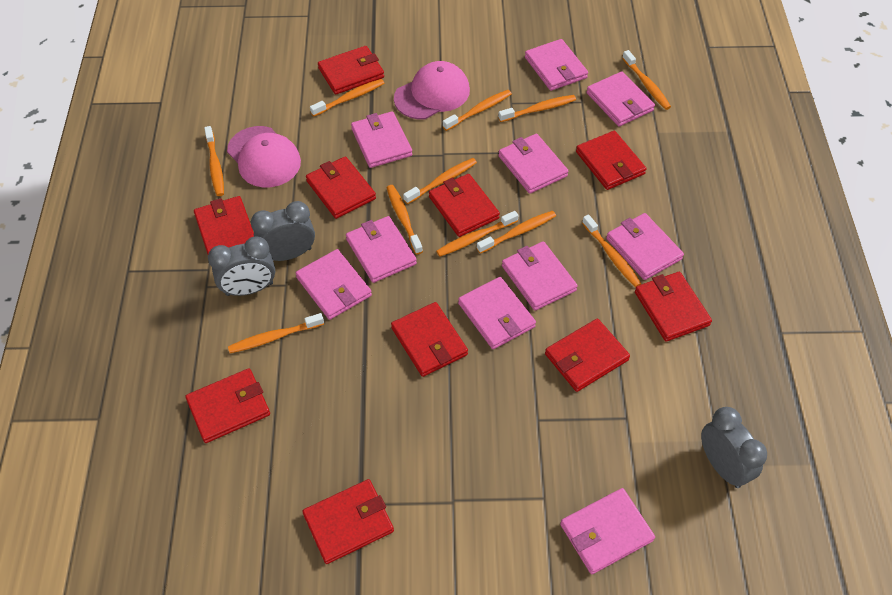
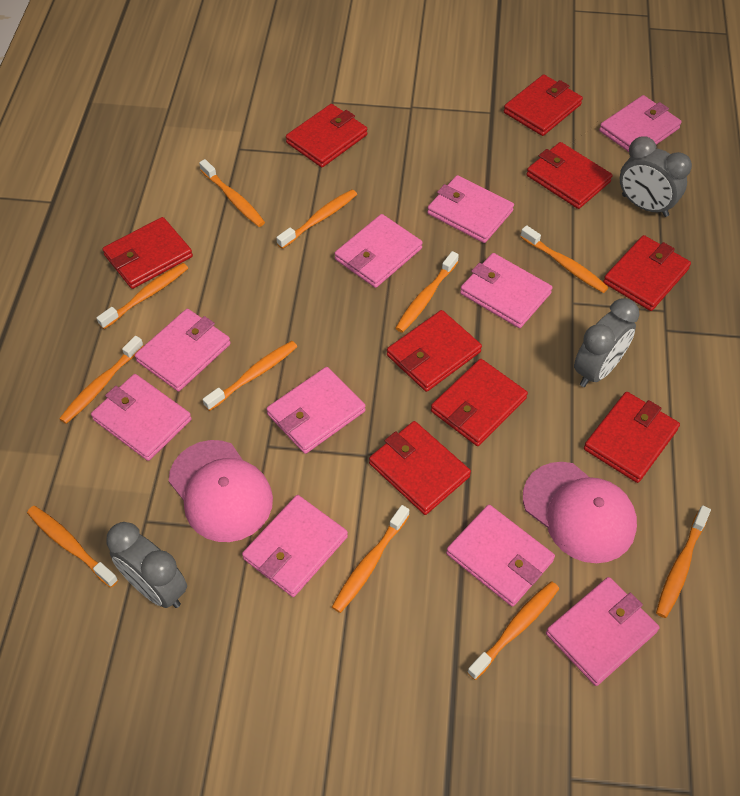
red wallet: 10 -> 9

